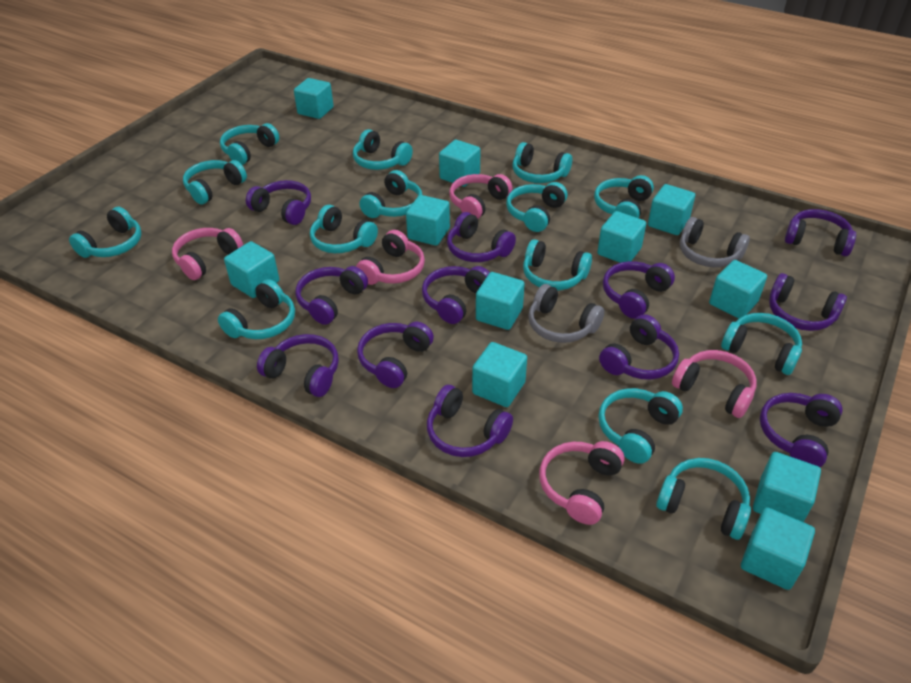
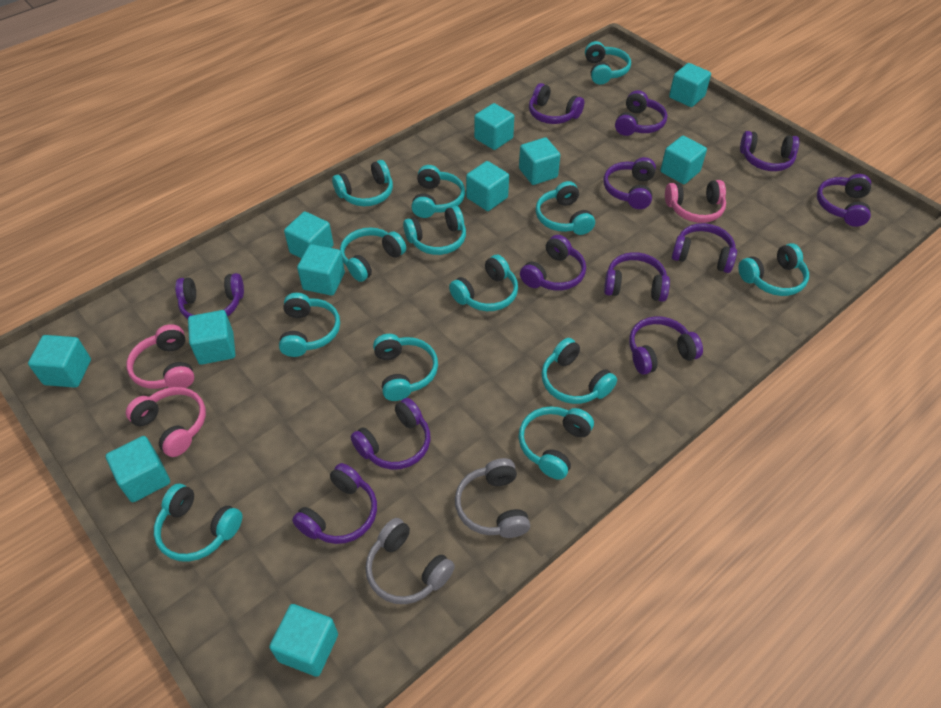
pink headphones: 5 -> 3
turquoise headphones: 14 -> 13

